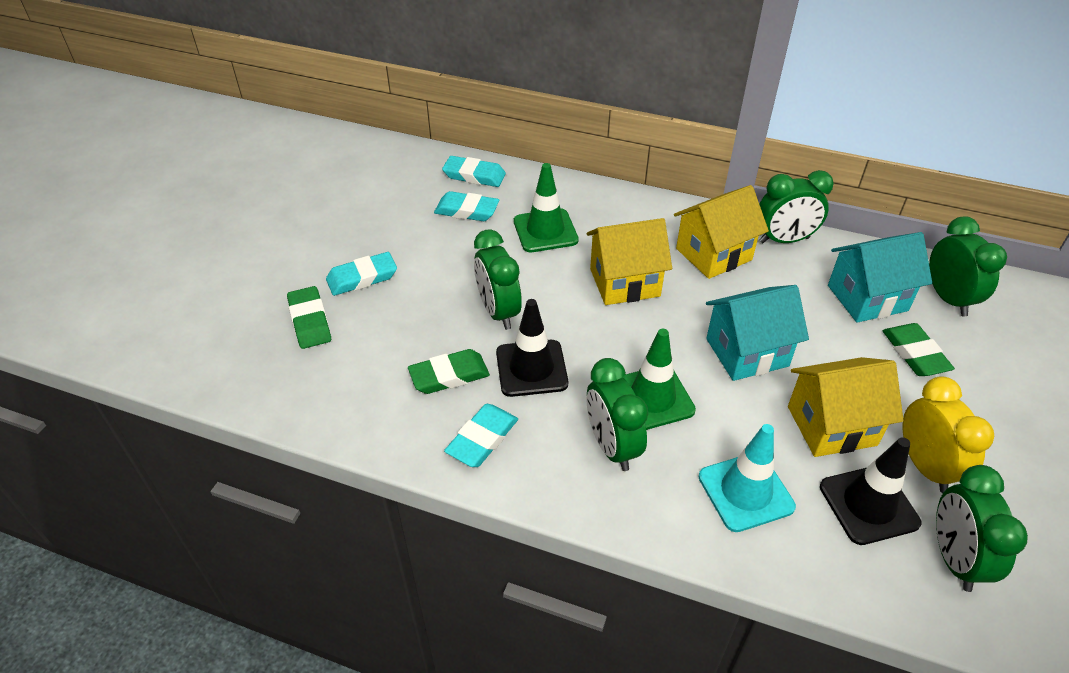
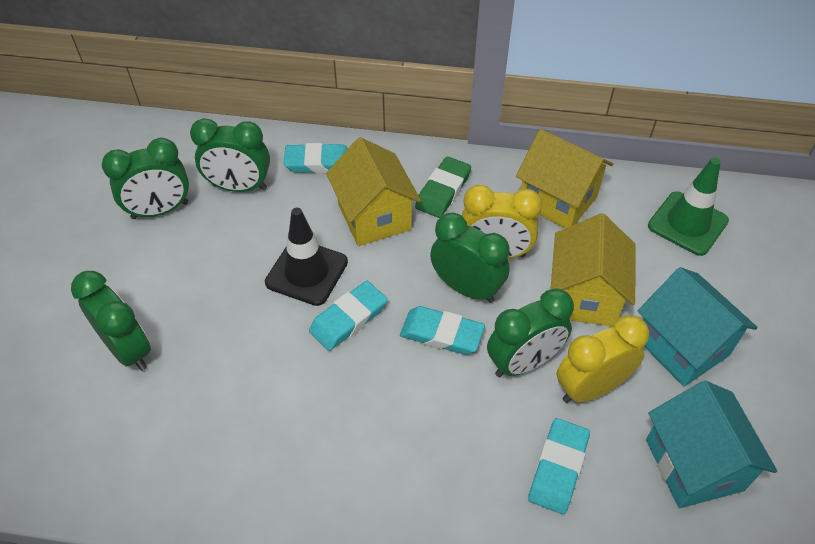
black traffic cone: 2 -> 1
green eraser: 3 -> 1
green traffic cone: 2 -> 1
turquoise traffic cone: 1 -> 0
yellow clock: 1 -> 2

